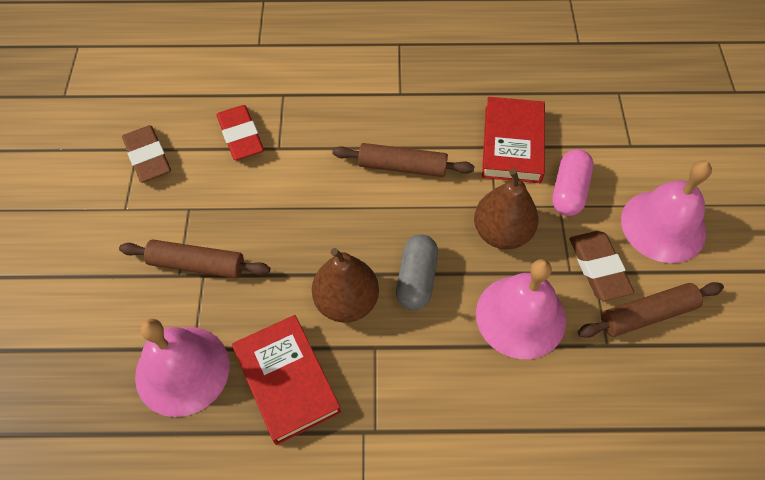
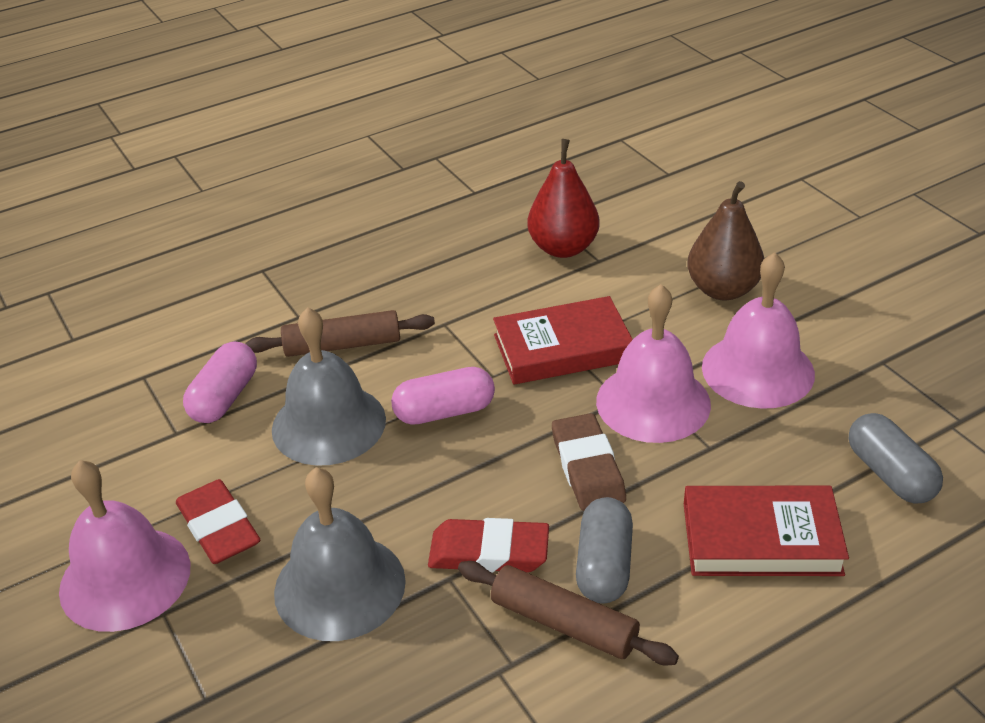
brown eraser: 2 -> 1
brown pear: 2 -> 1
brown rolling pin: 3 -> 2
grey bell: 0 -> 2
grey capsule: 1 -> 2
pink capsule: 1 -> 2
red eraser: 1 -> 2
red pear: 0 -> 1

